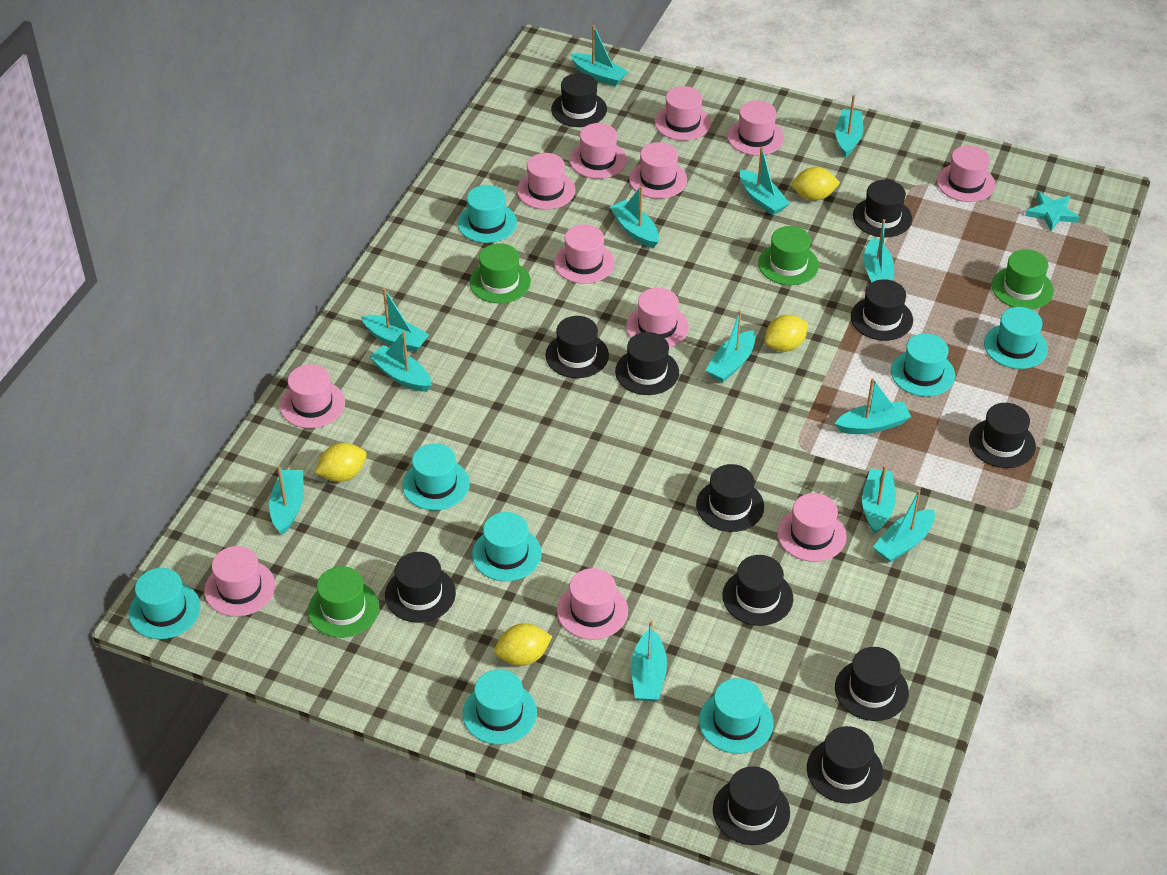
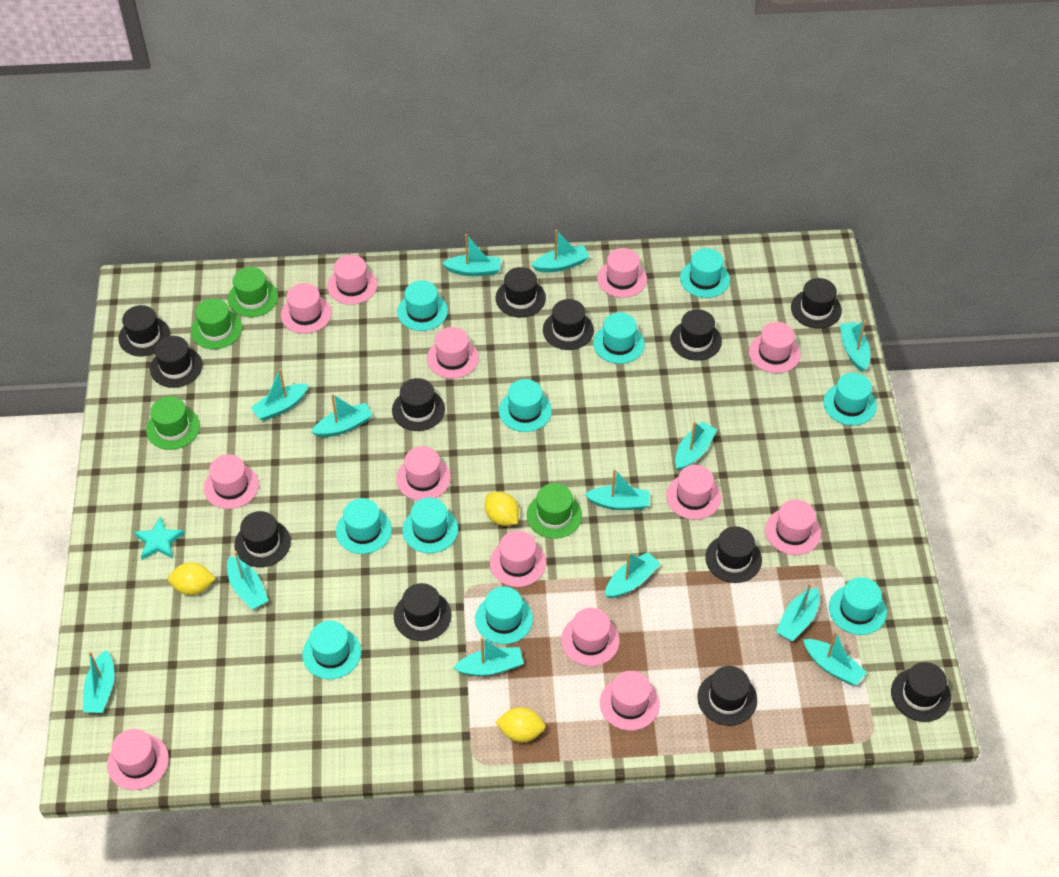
pink hat: 12 -> 13
turquoise hat: 8 -> 10
yellow lemon: 4 -> 3

